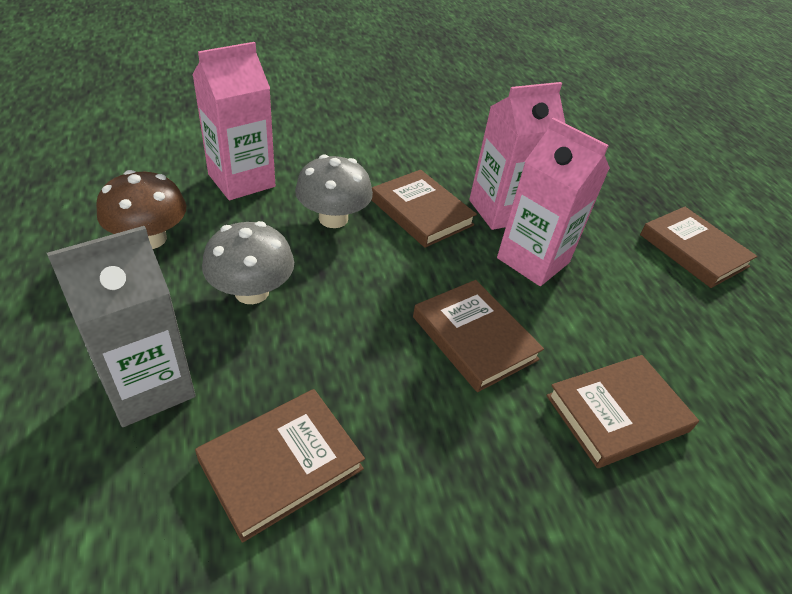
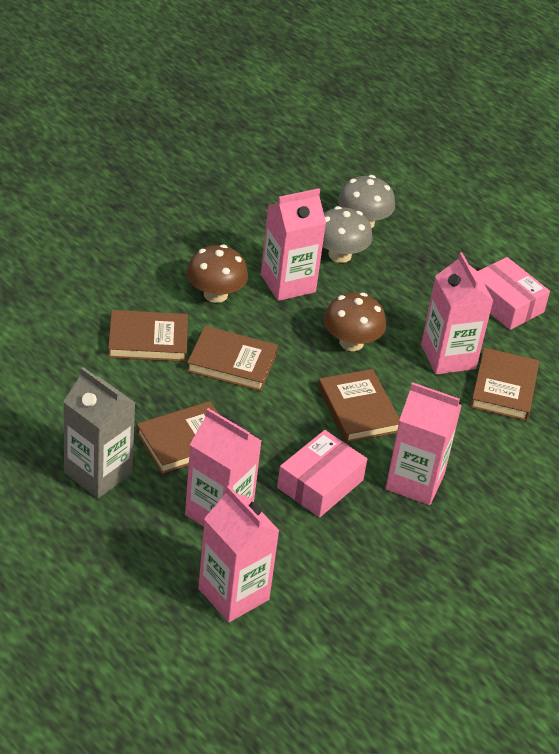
brown mushroom: 1 -> 2
pink box: 0 -> 2
pink carton: 3 -> 5

